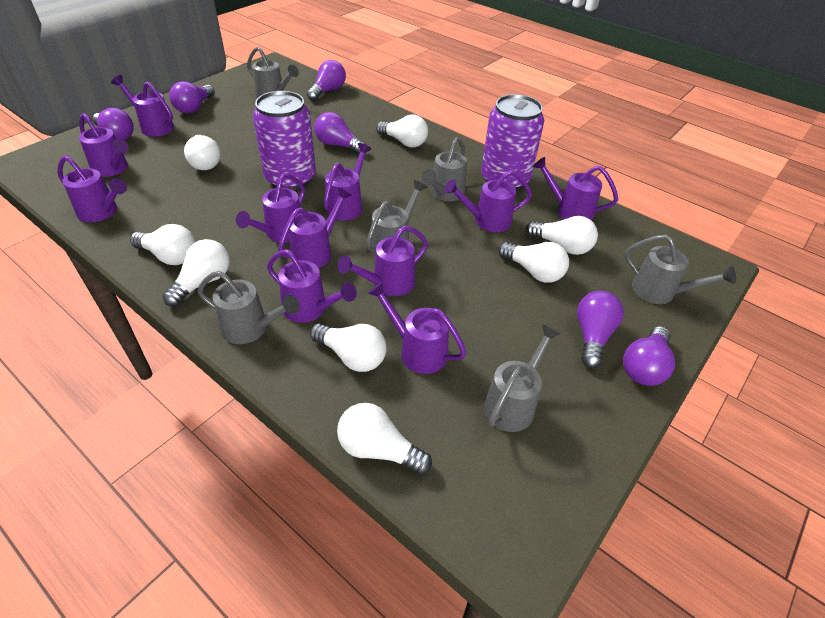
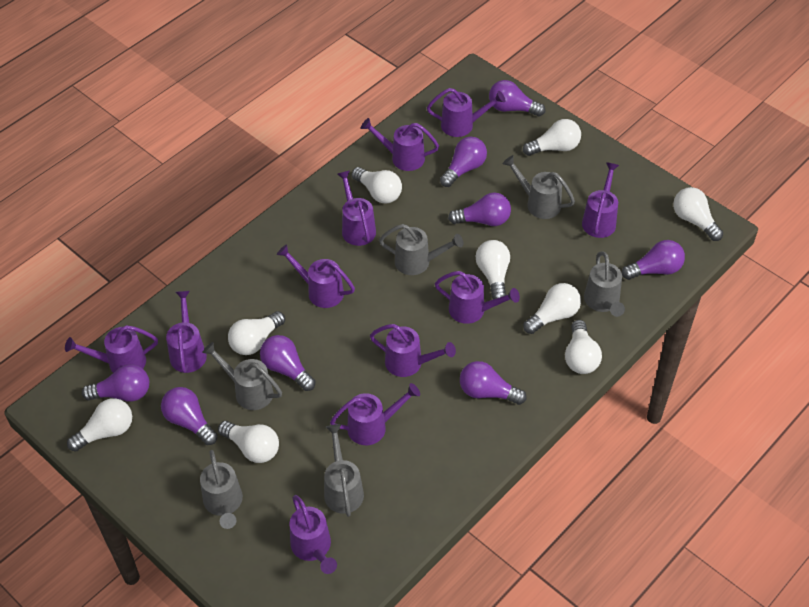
purple can: 2 -> 0
purple light bulb: 6 -> 8
white light bulb: 8 -> 9

